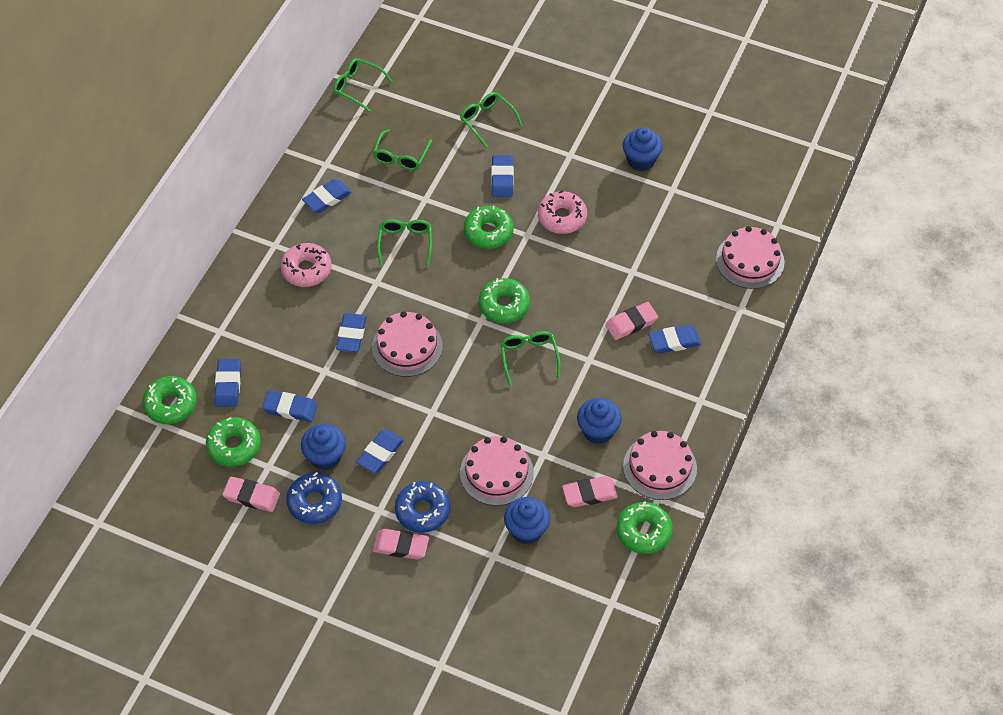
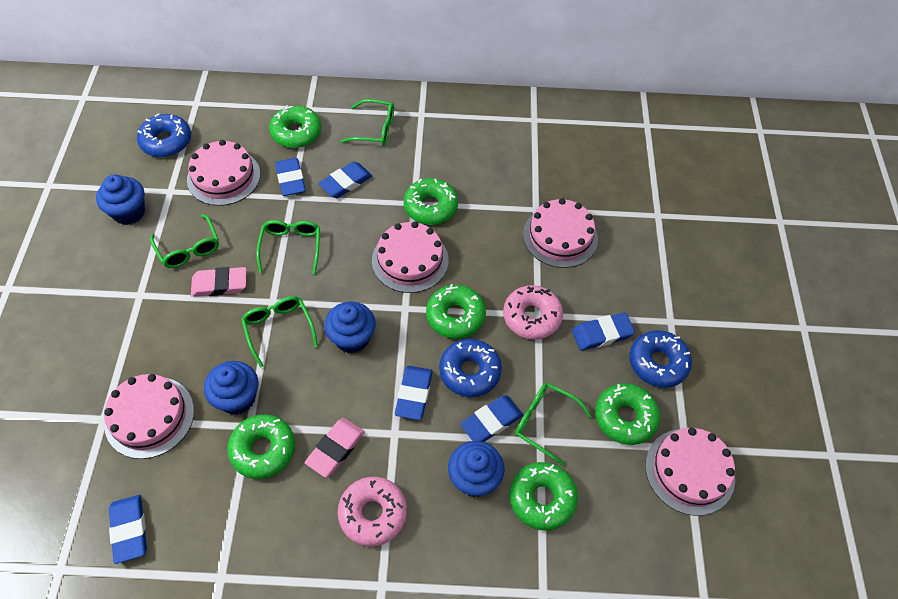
blue donut: 2 -> 3
blue eraser: 7 -> 6
green donut: 5 -> 6
pink cake: 4 -> 5
pink eraser: 4 -> 2

